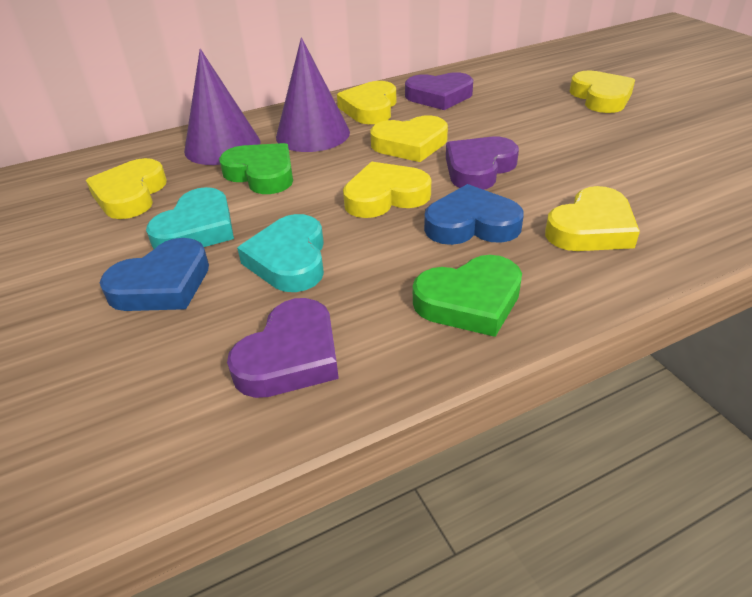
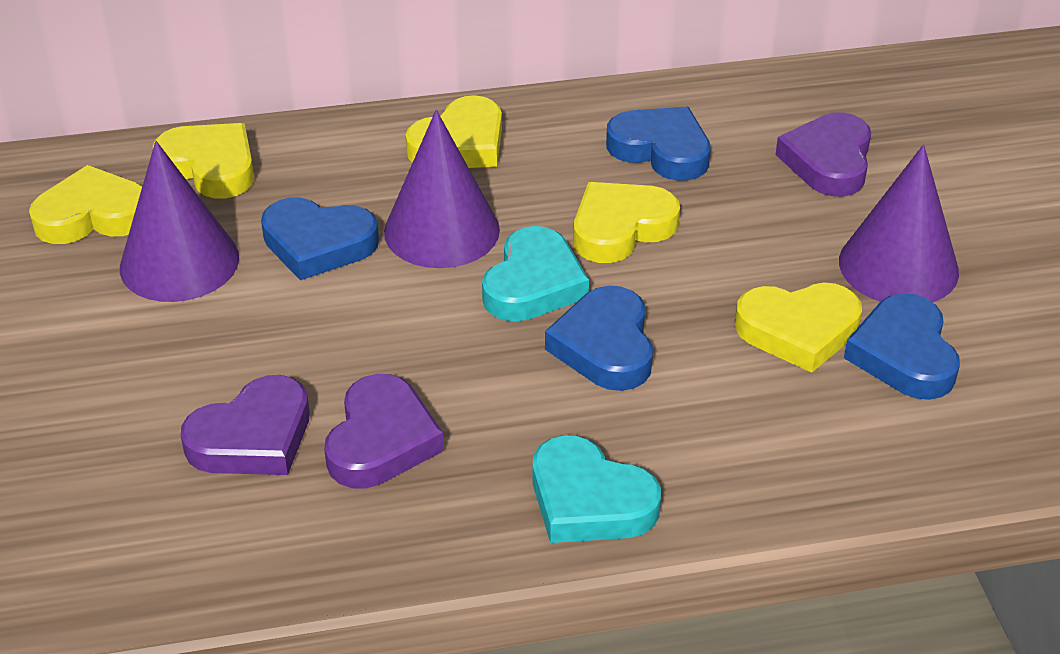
blue heart: 2 -> 4
green heart: 2 -> 0
purple cone: 2 -> 3
yellow heart: 6 -> 5

